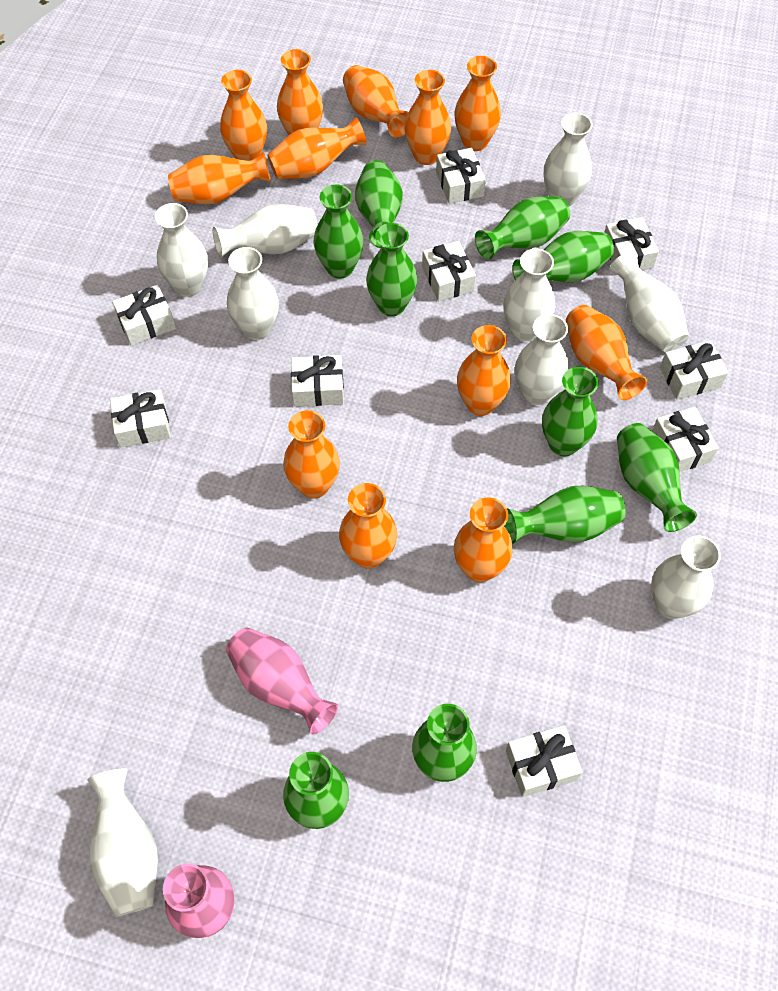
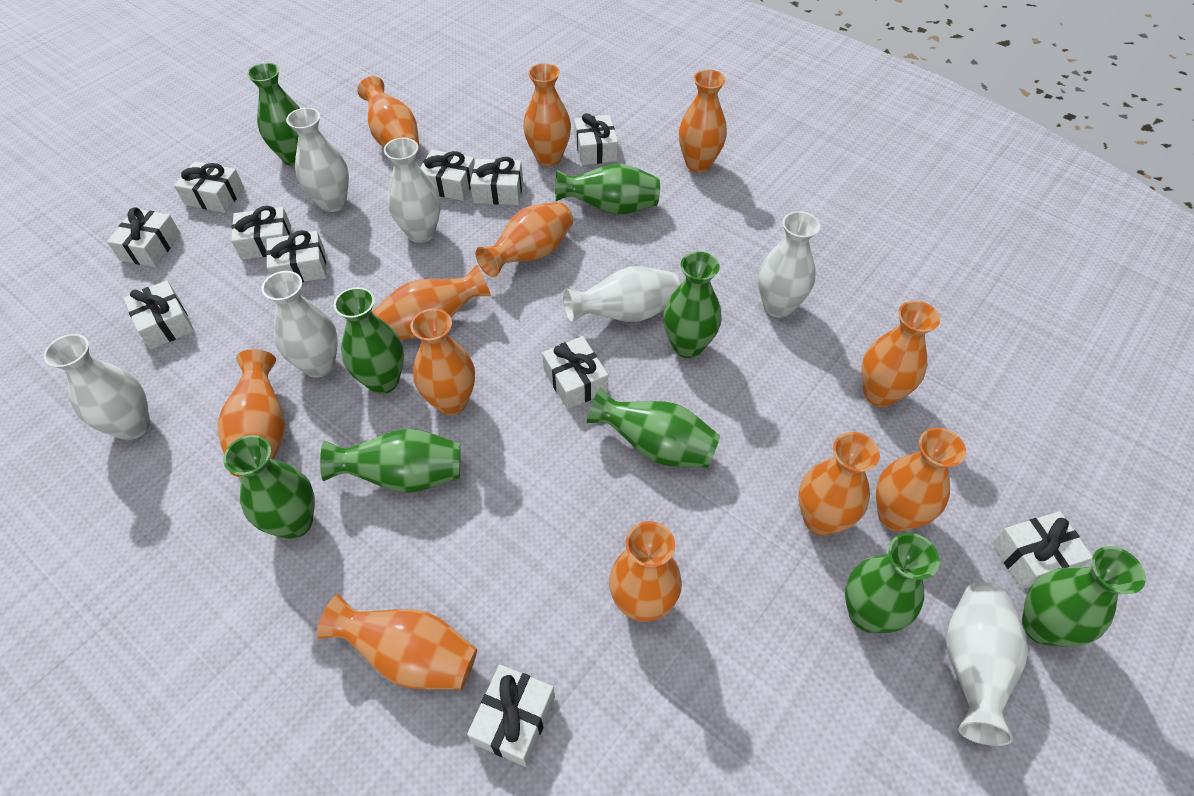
green vase: 10 -> 9
pink vase: 2 -> 0
white gift: 9 -> 11
white vase: 9 -> 7

